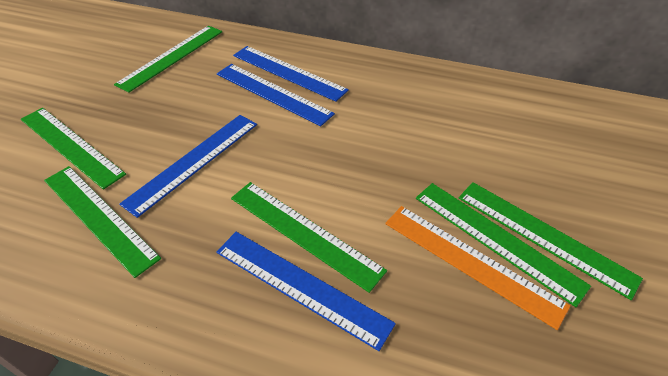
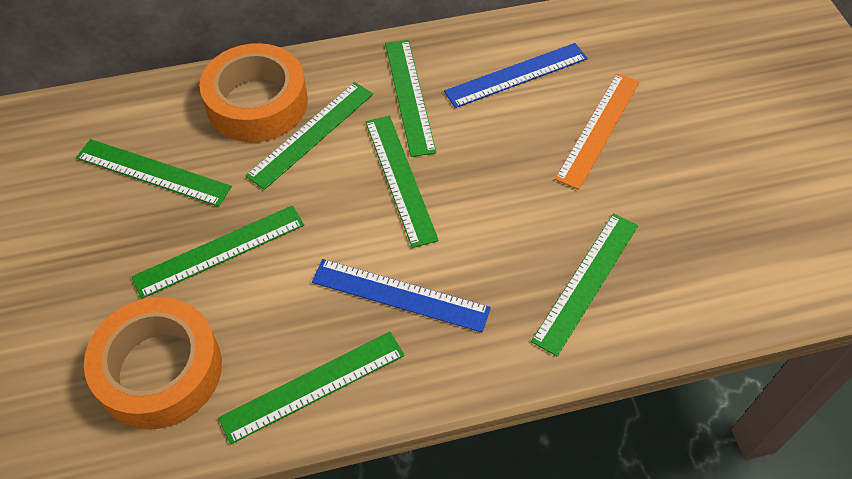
blue ruler: 4 -> 2
green ruler: 6 -> 7
orange tape: 0 -> 2

